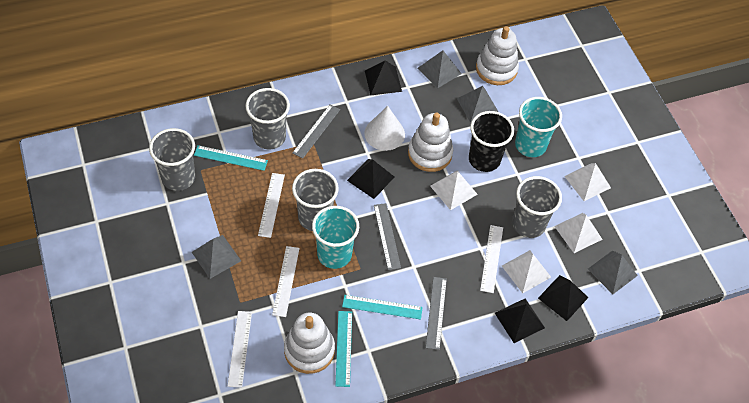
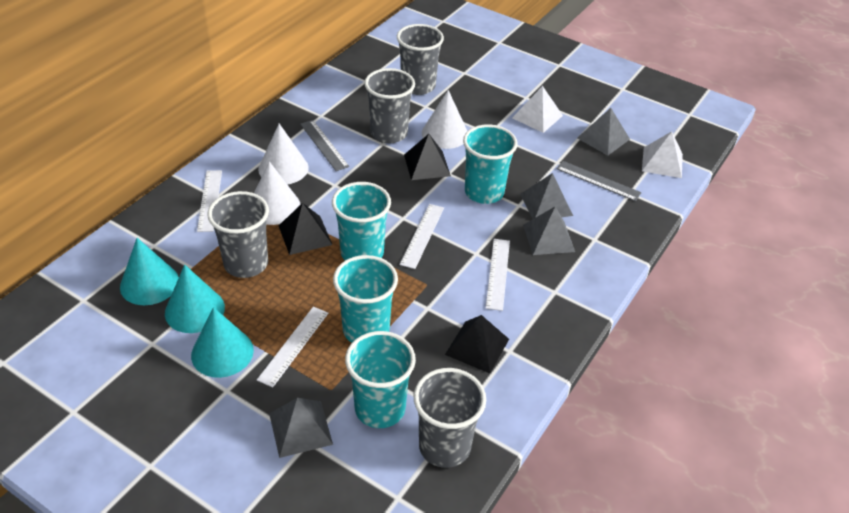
black cup: 1 -> 0
black pyramid: 4 -> 3
grey ruler: 3 -> 2
turquoise cone: 0 -> 3
turquoise cup: 2 -> 4
turquoise ruler: 3 -> 0
white cone: 1 -> 3
white pyramid: 4 -> 2
white stacking toy: 3 -> 0

